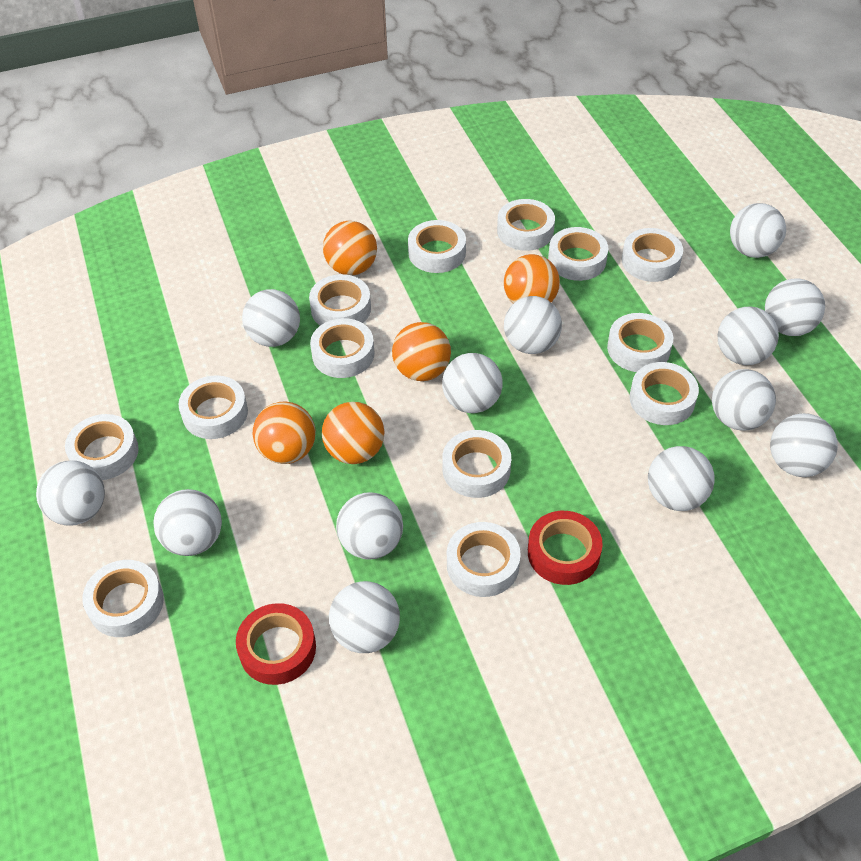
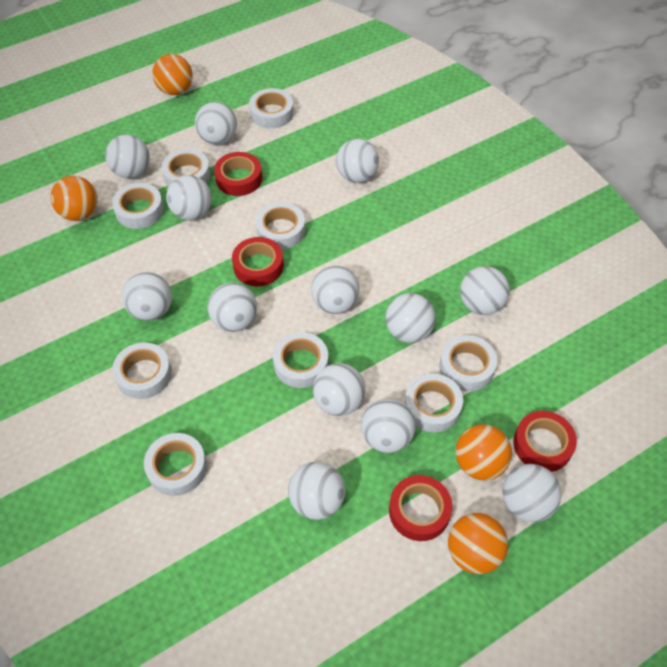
orange ball: 5 -> 4
red tape: 2 -> 4
white tape: 13 -> 9

